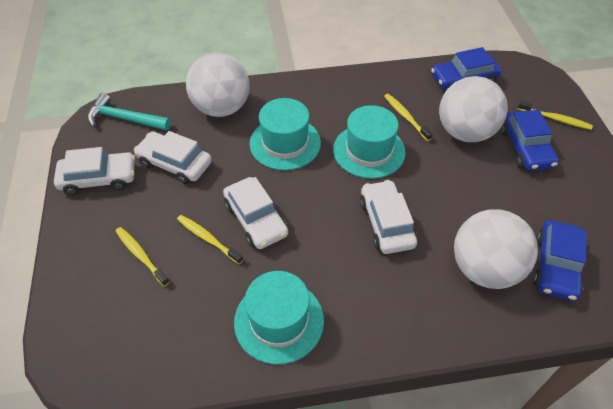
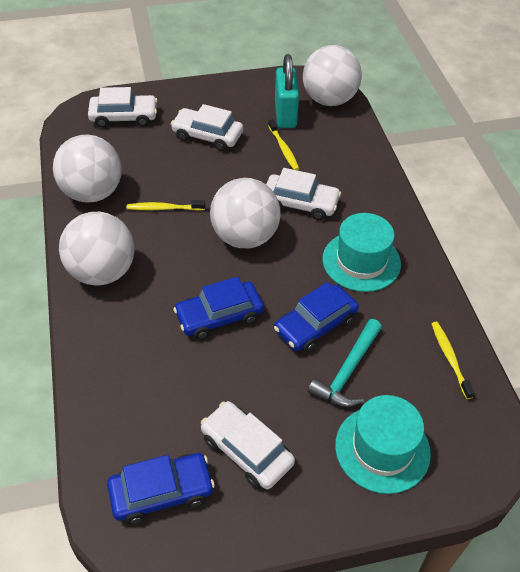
turquoise hat: 3 -> 2
turquoise padlock: 0 -> 1
white ball: 3 -> 4
yellow toothbrush: 4 -> 3

